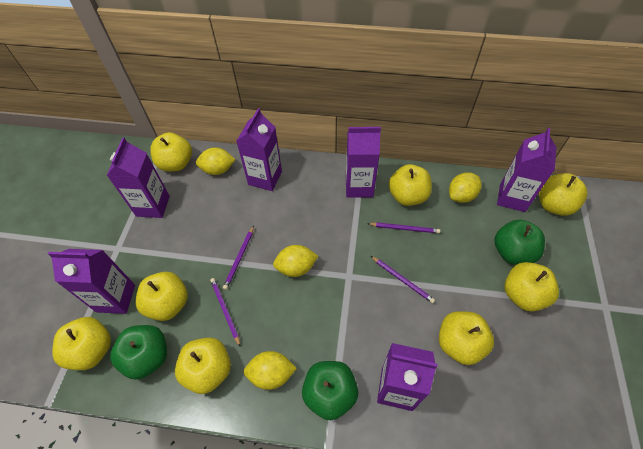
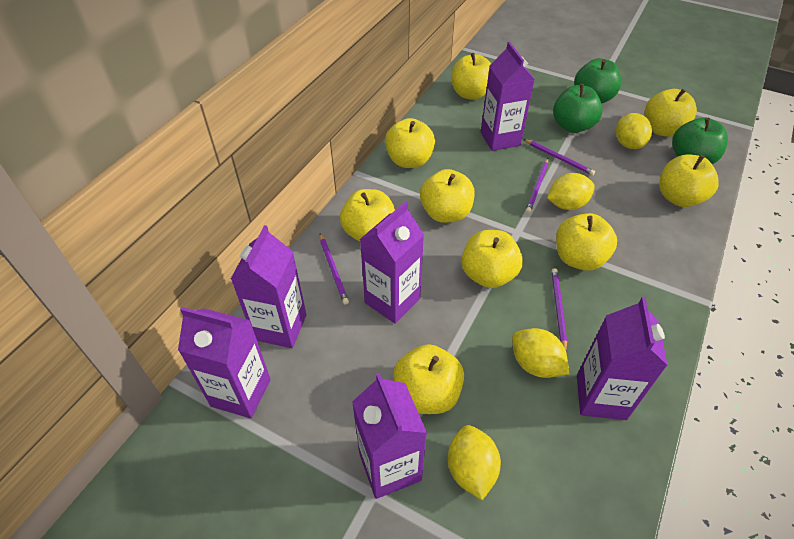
yellow apple: 8 -> 9

